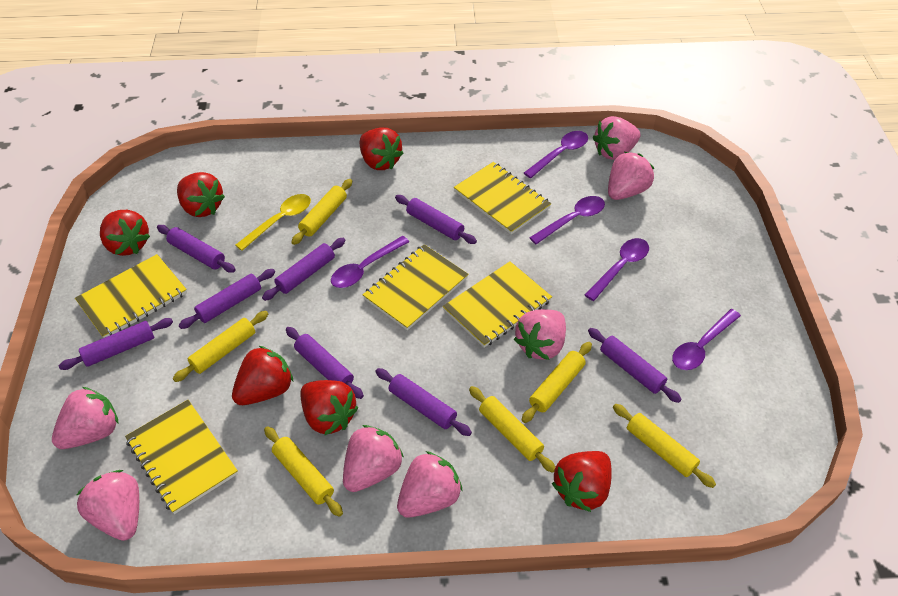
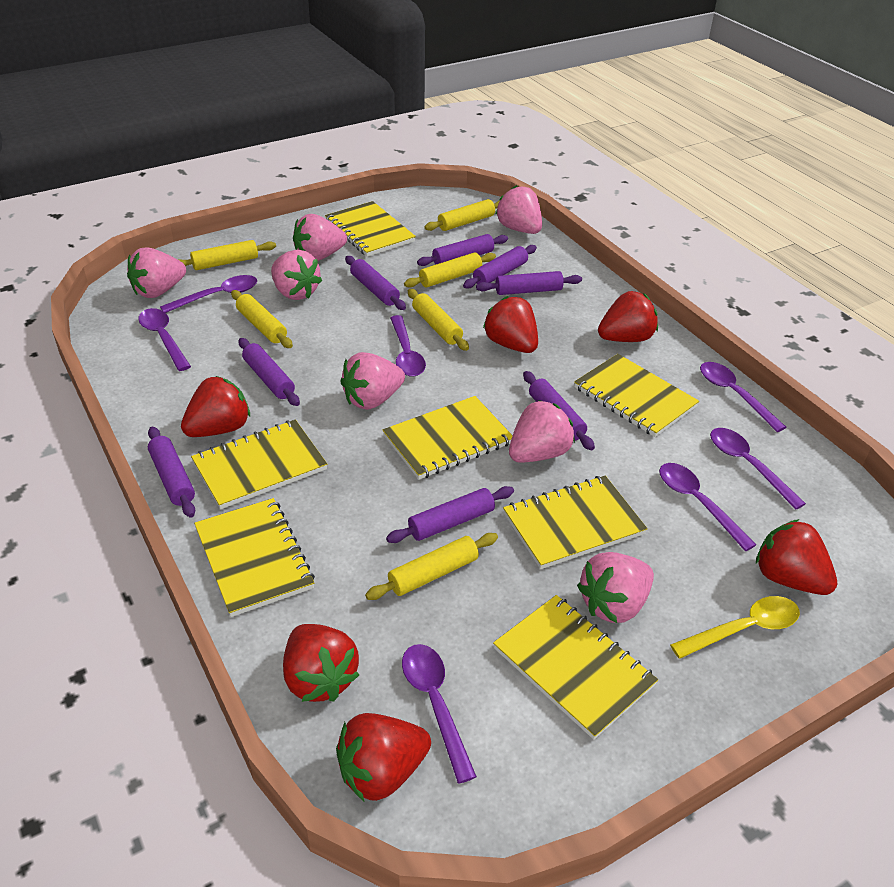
purple spoon: 5 -> 7
yellow notebook: 5 -> 7

